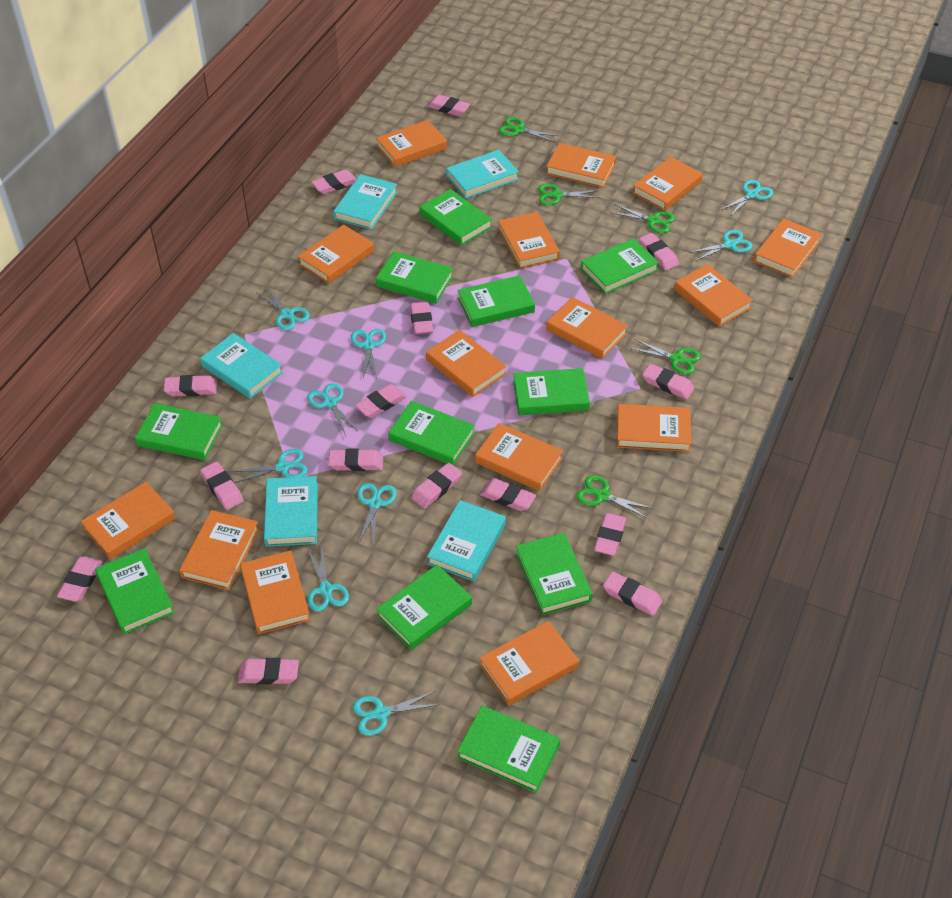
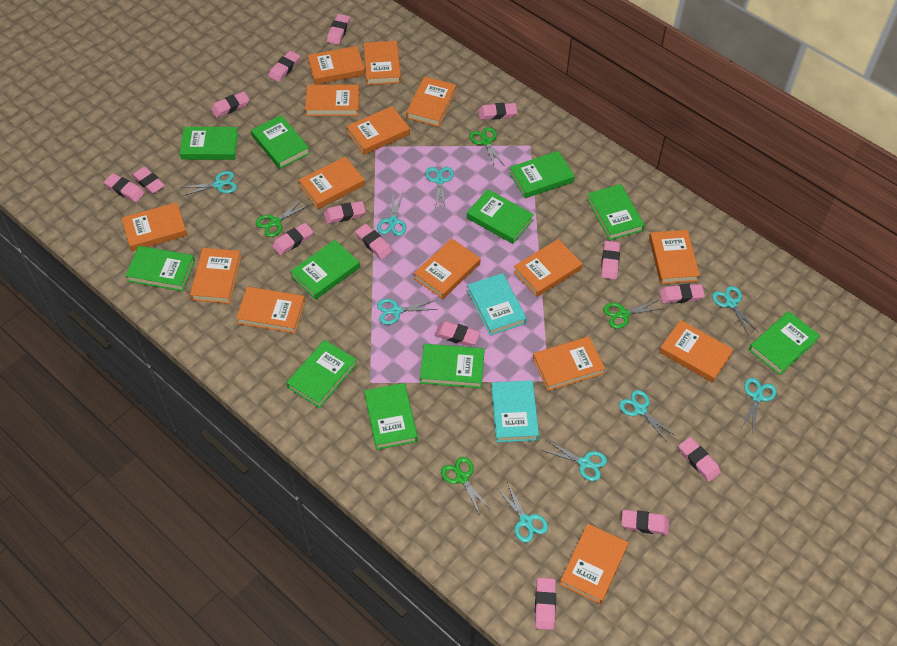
green scissors: 5 -> 4
turquoise book: 5 -> 2

